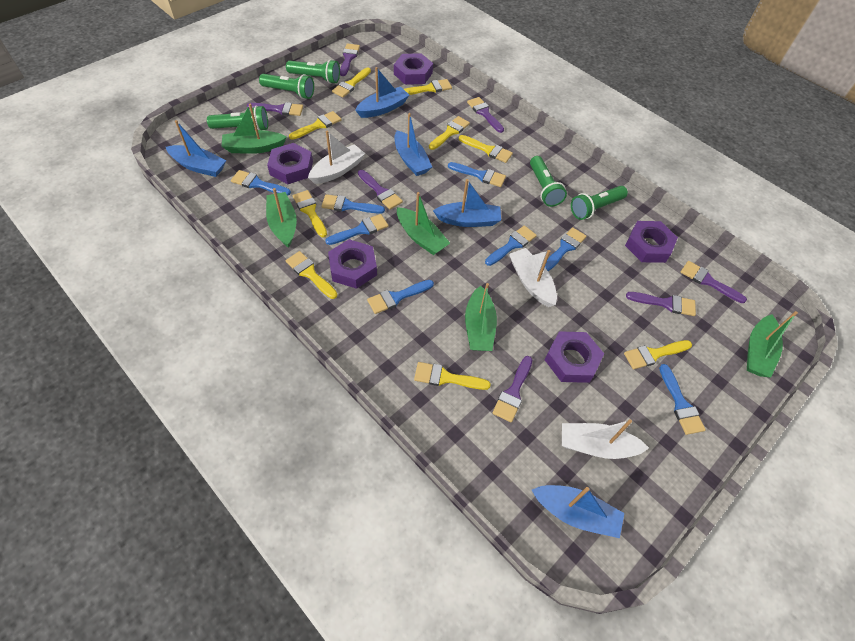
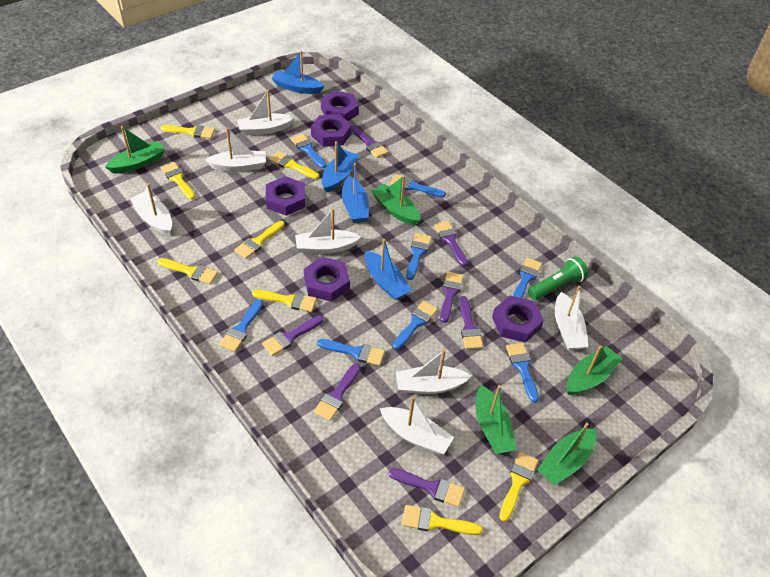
blue boat: 5 -> 4
green flashlight: 5 -> 1
white boat: 3 -> 7
yellow brush: 9 -> 8

